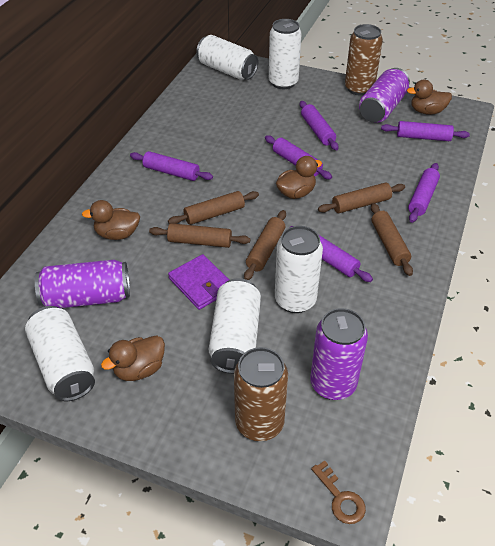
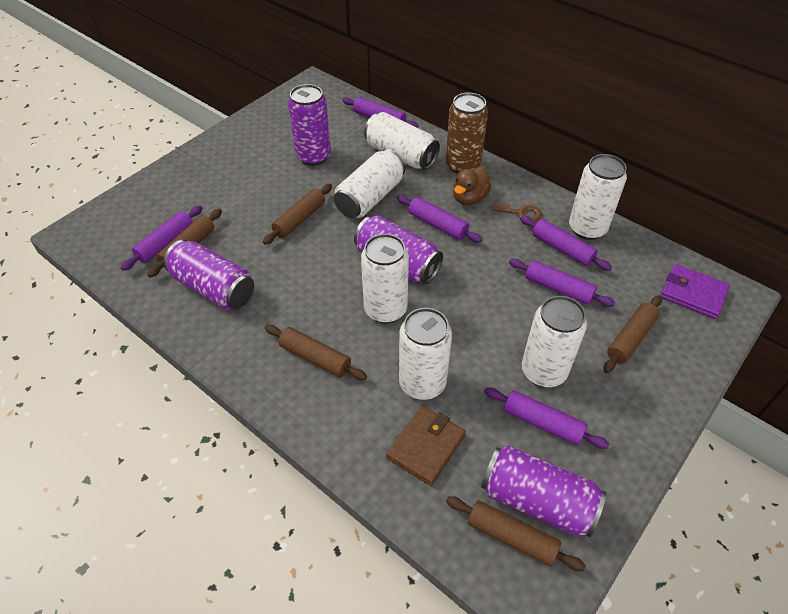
brown can: 2 -> 1
brown duck: 4 -> 1
brown wallet: 0 -> 1
purple can: 3 -> 4
white can: 5 -> 6

